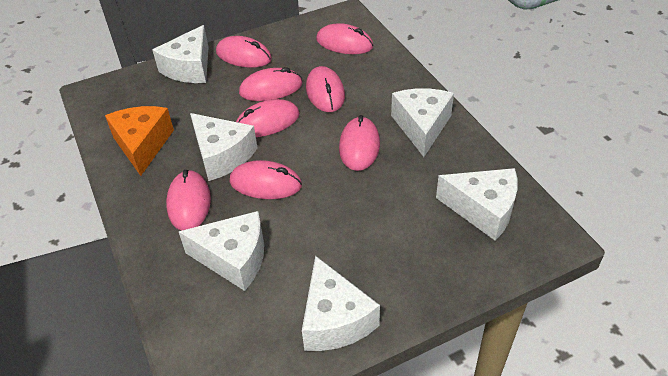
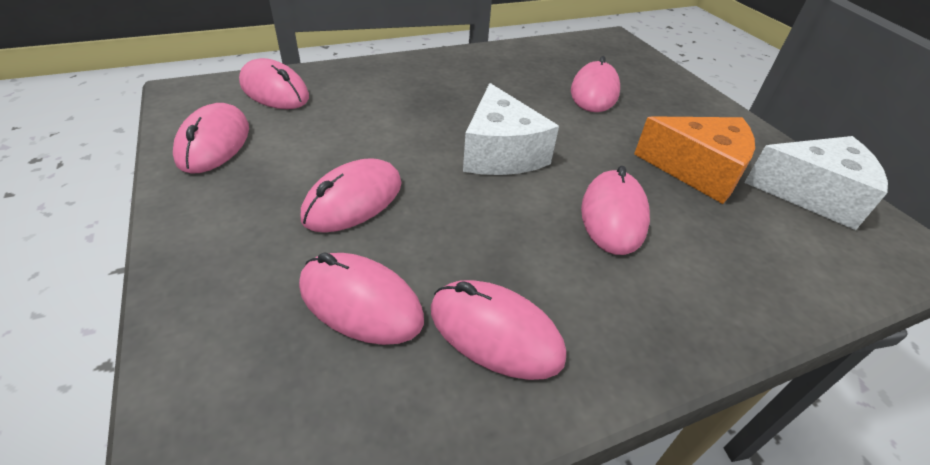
pink mouse: 8 -> 7
white cheese: 6 -> 2

